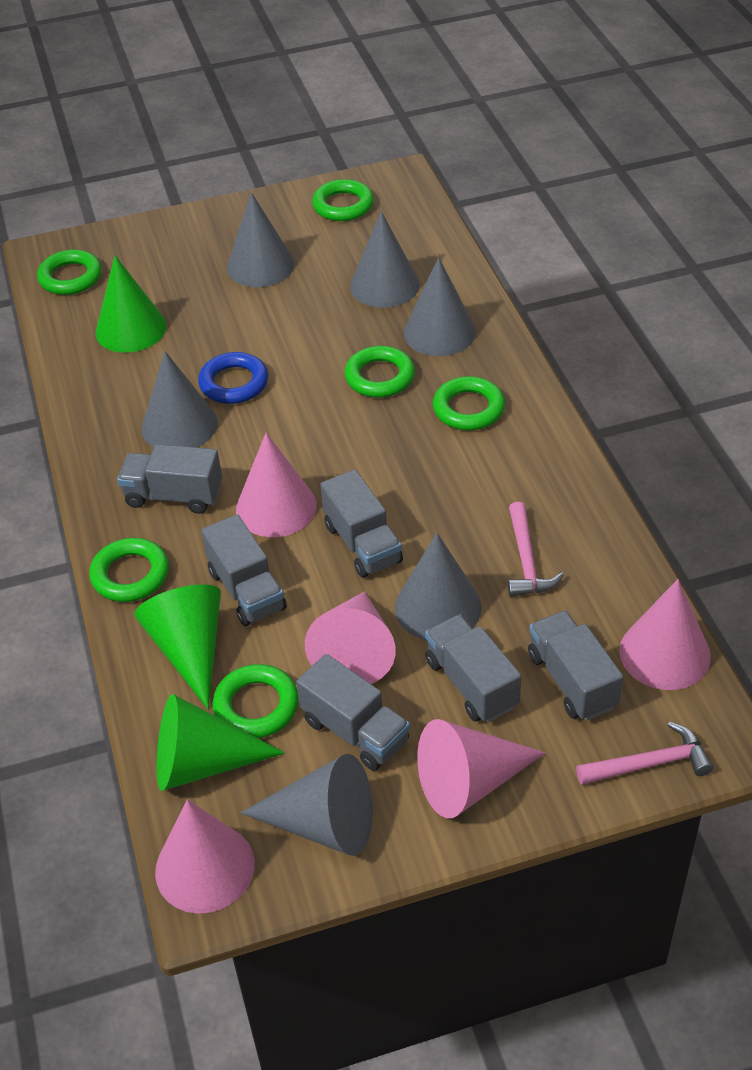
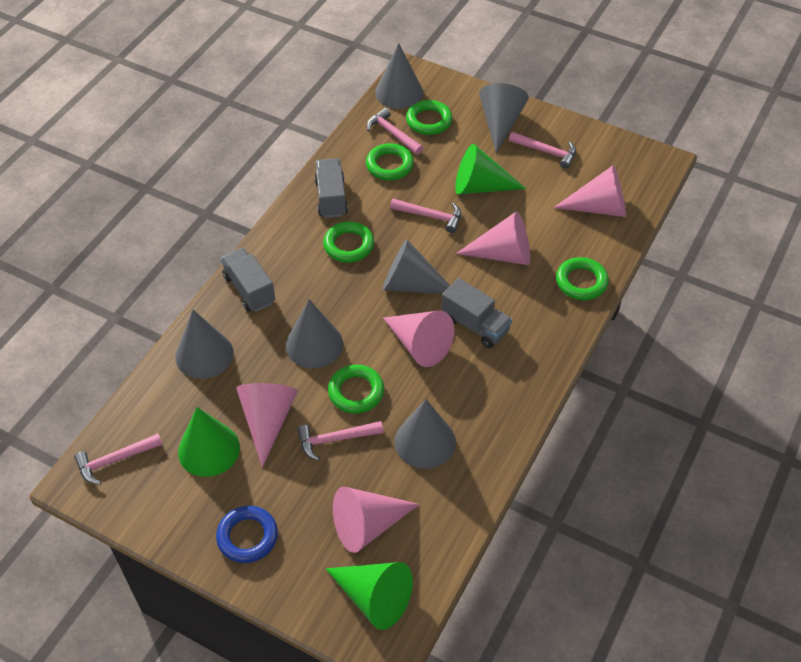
green ring: 6 -> 5
grey truck: 6 -> 3
pink hammer: 2 -> 5

